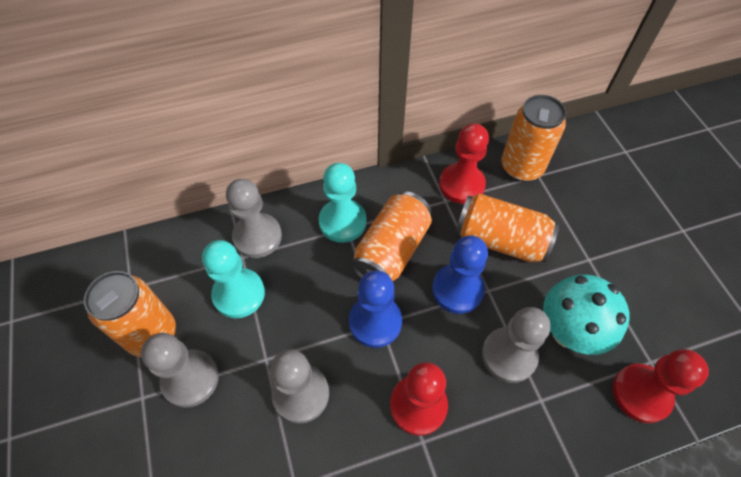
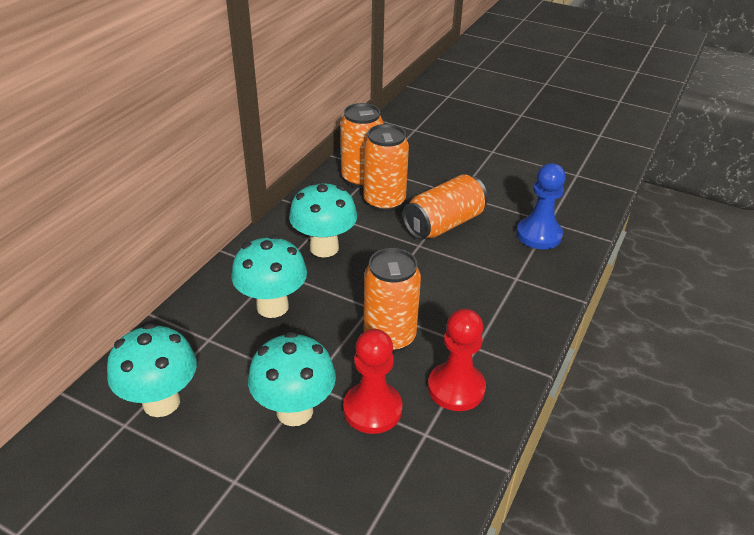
blue pawn: 2 -> 1
grey pawn: 4 -> 0
red pawn: 3 -> 2
turquoise mushroom: 1 -> 4
turquoise pawn: 2 -> 0

